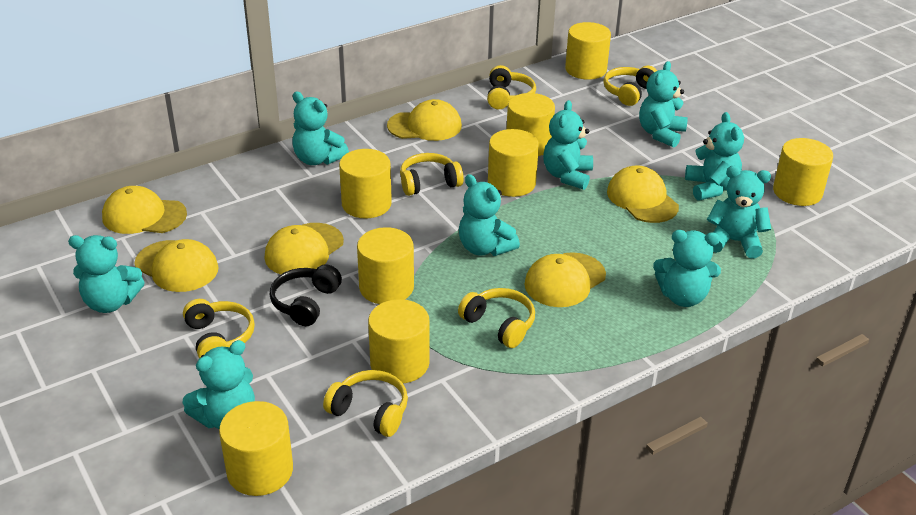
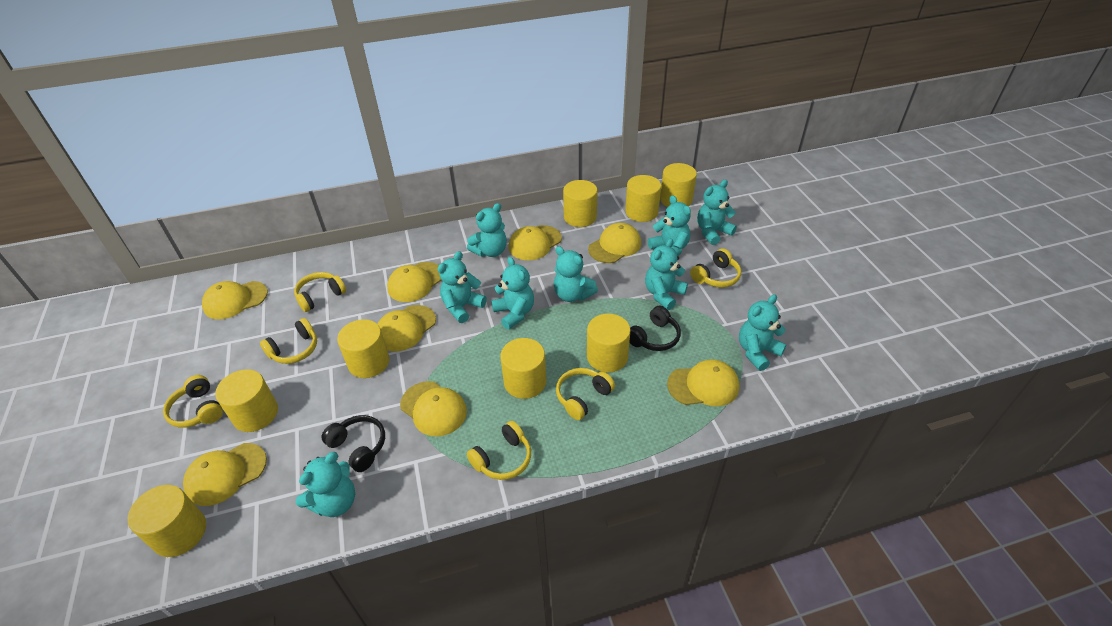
black headphones: 1 -> 2
yellow cap: 6 -> 8

